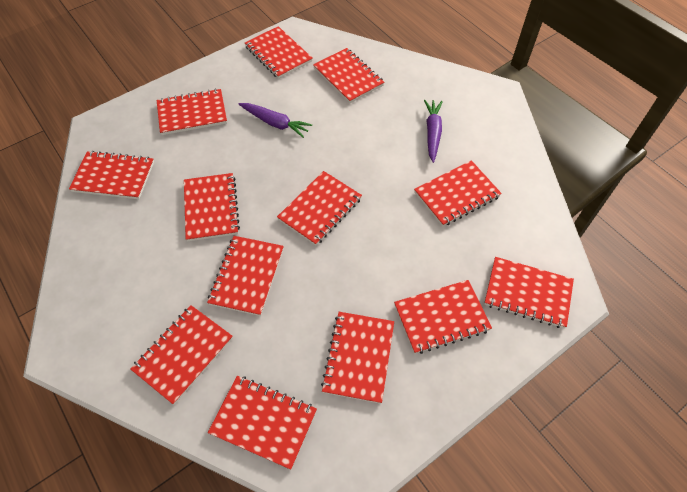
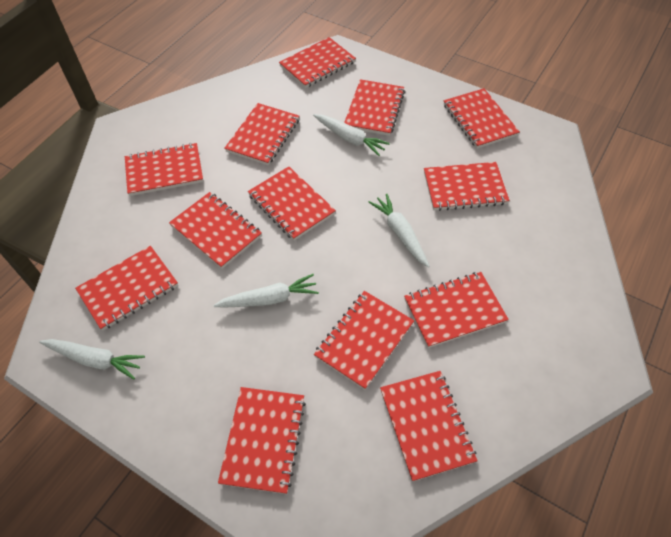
purple carrot: 2 -> 0
white carrot: 0 -> 4

